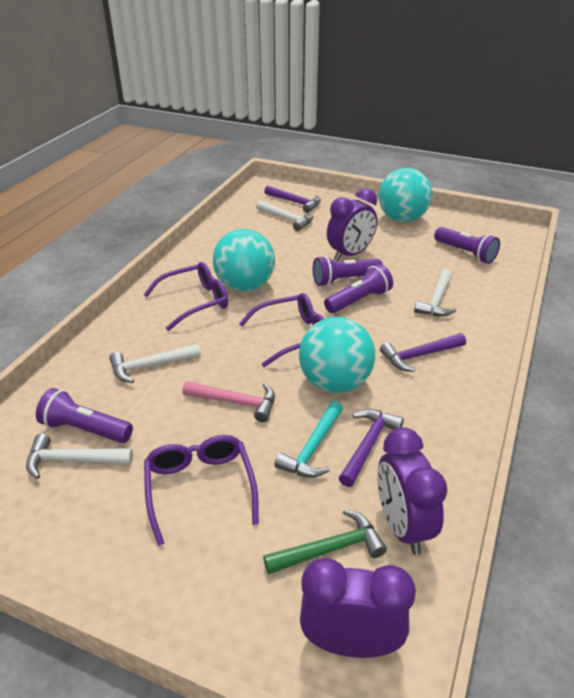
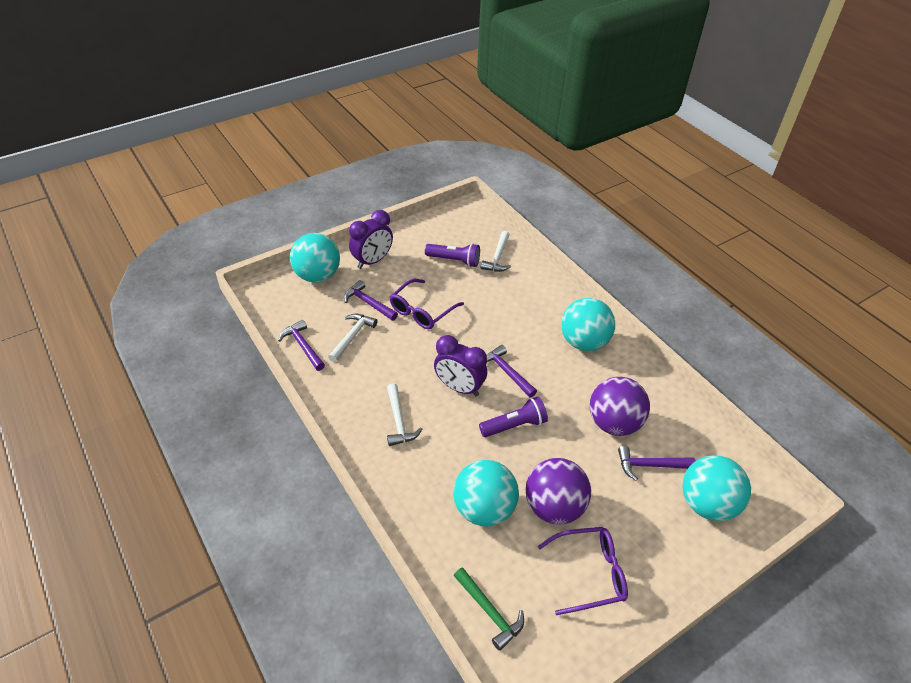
pink hammer: 1 -> 0
purple ball: 0 -> 2
purple clock: 3 -> 2
purple flashlight: 4 -> 2
purple glasses: 3 -> 2
purple hammer: 3 -> 4
turquoise ball: 3 -> 4
turquoise hammer: 1 -> 0
white hammer: 4 -> 3

